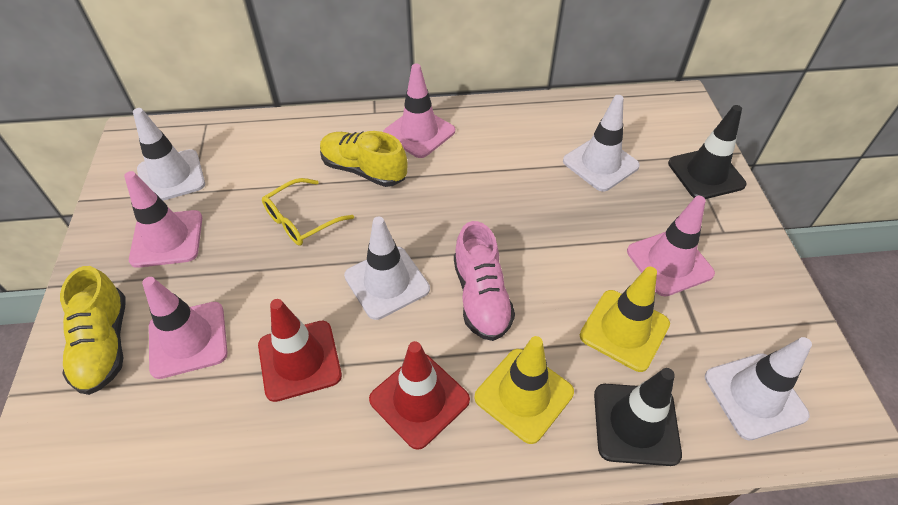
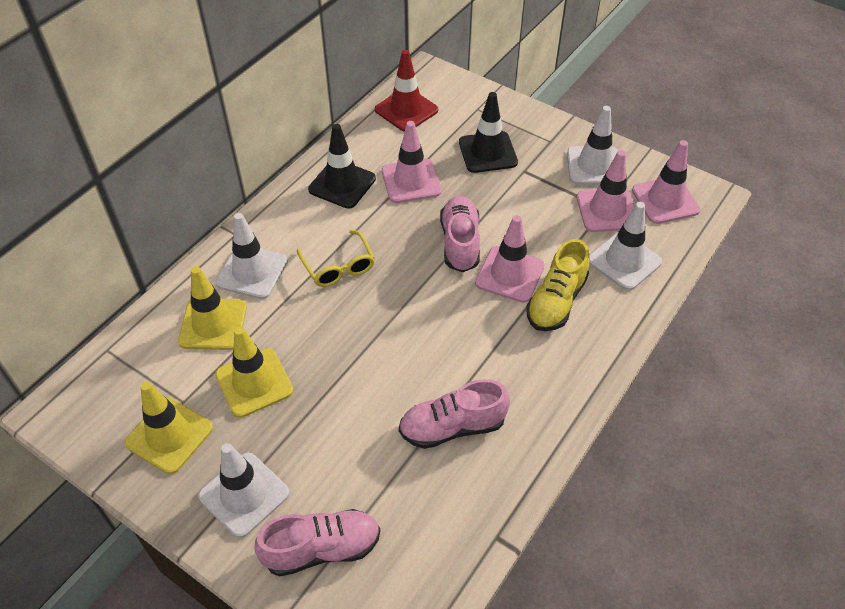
pink shoe: 1 -> 3
red traffic cone: 2 -> 1
yellow shoe: 2 -> 1
yellow traffic cone: 2 -> 3

